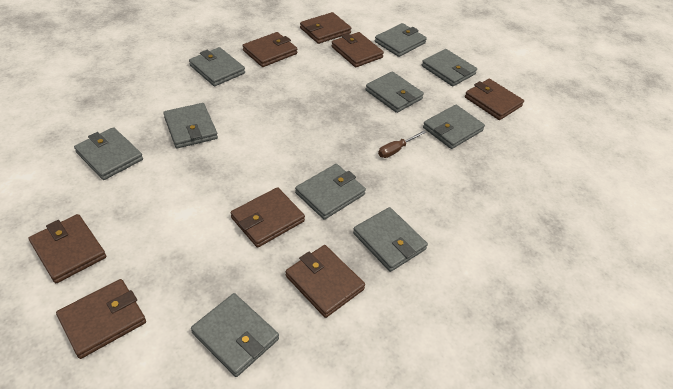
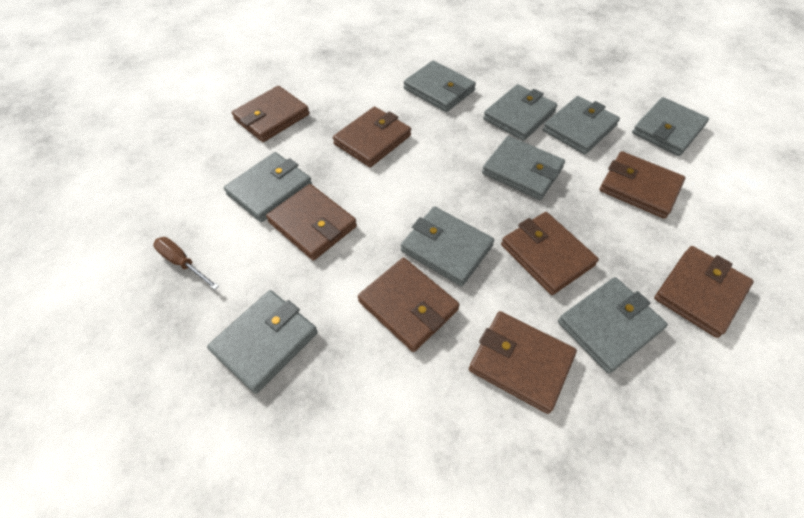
grey wallet: 10 -> 9

